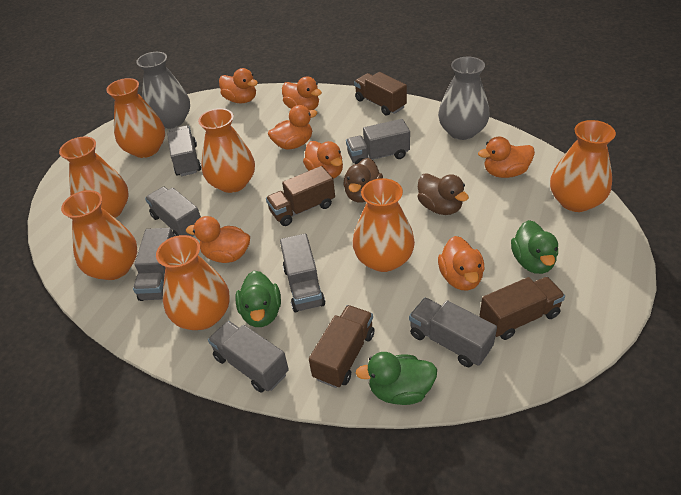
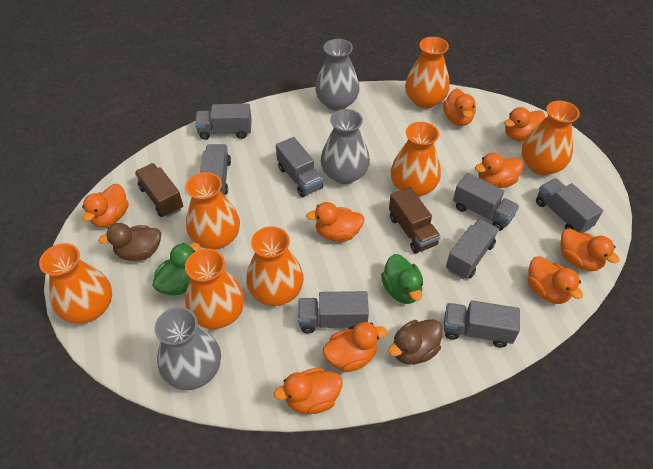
brown truck: 4 -> 2
green duck: 3 -> 2
grey truck: 7 -> 8
grey vase: 2 -> 3
orange duck: 7 -> 9

